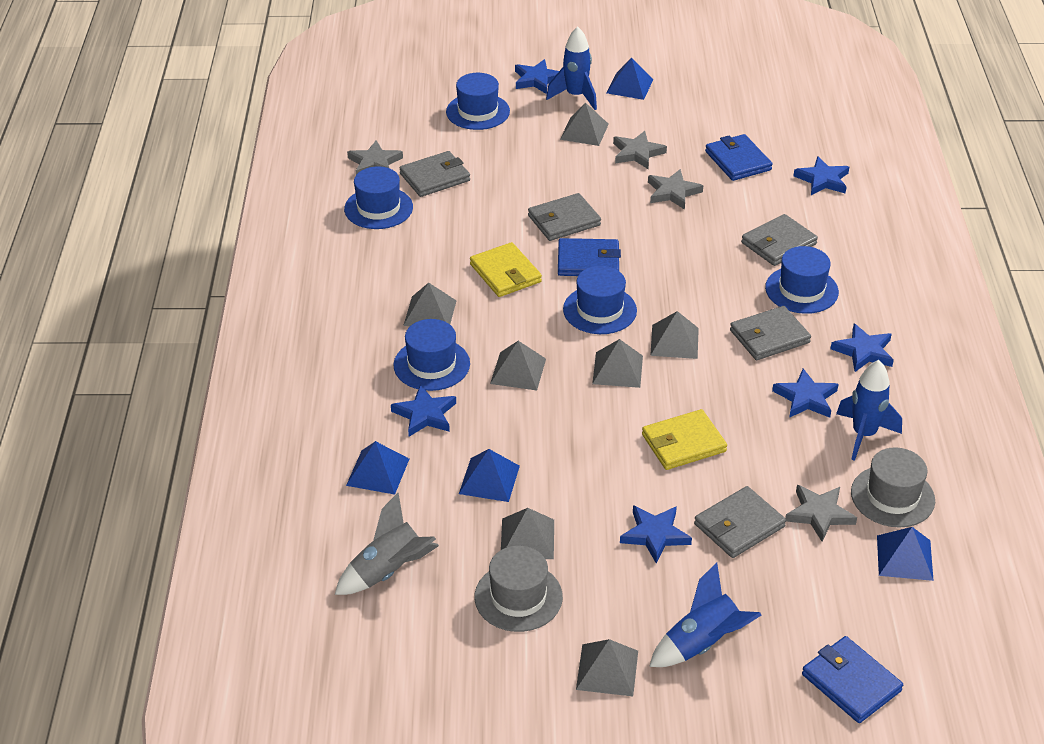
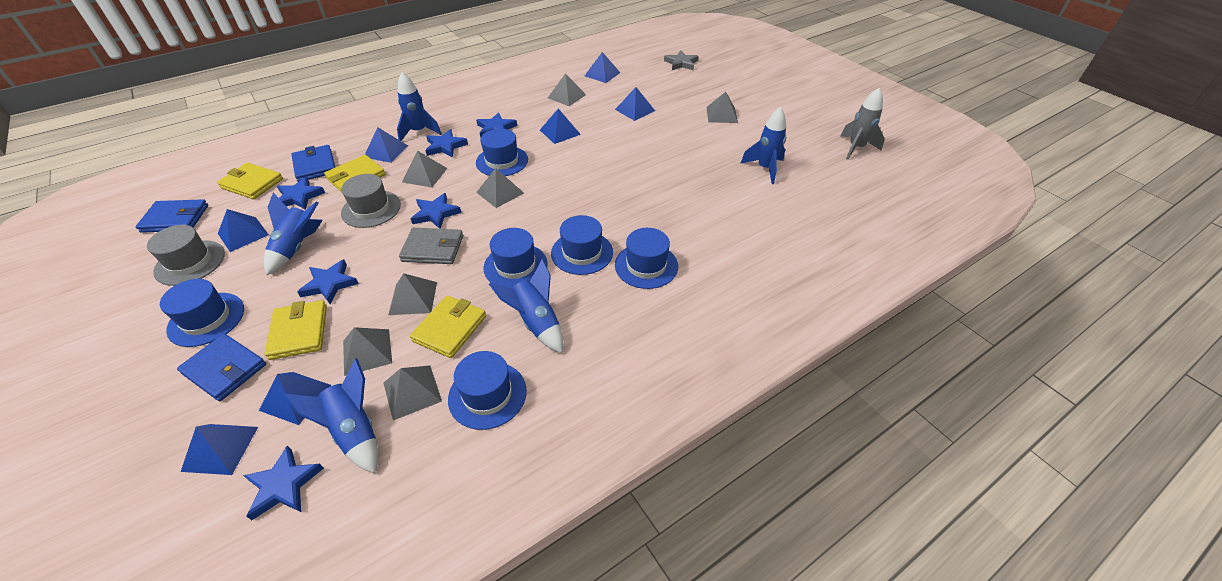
blue hat: 5 -> 6
blue pyramid: 4 -> 7
blue rocket: 3 -> 5
grey star: 4 -> 1
grey wallet: 5 -> 1
yellow wallet: 2 -> 4

